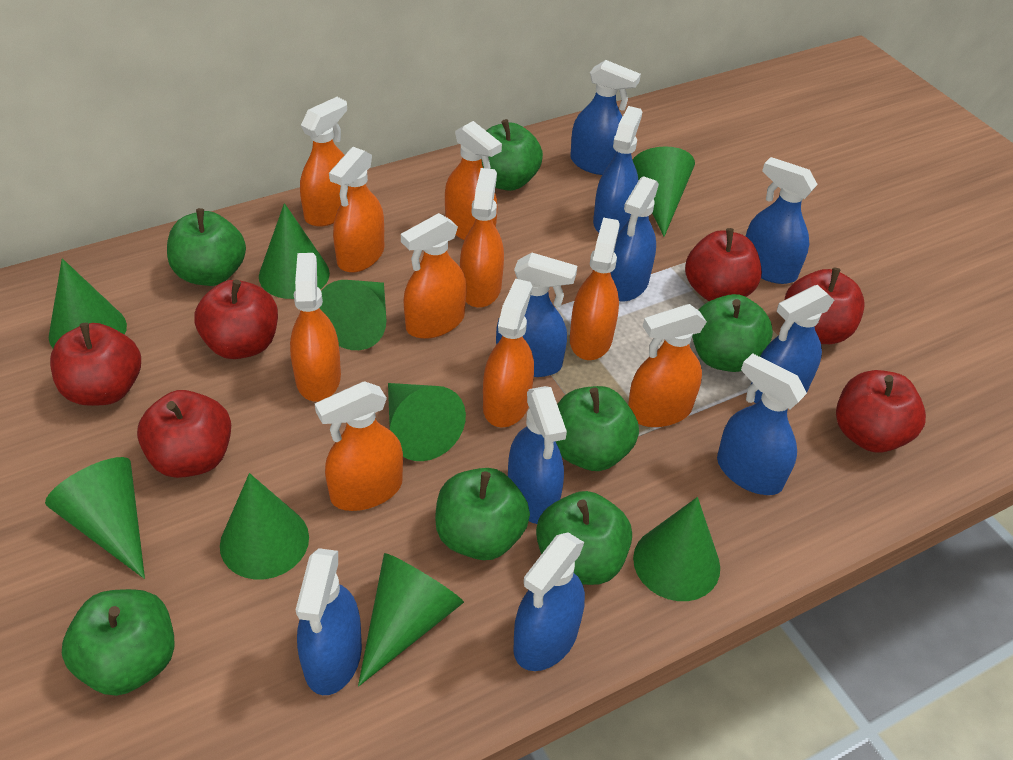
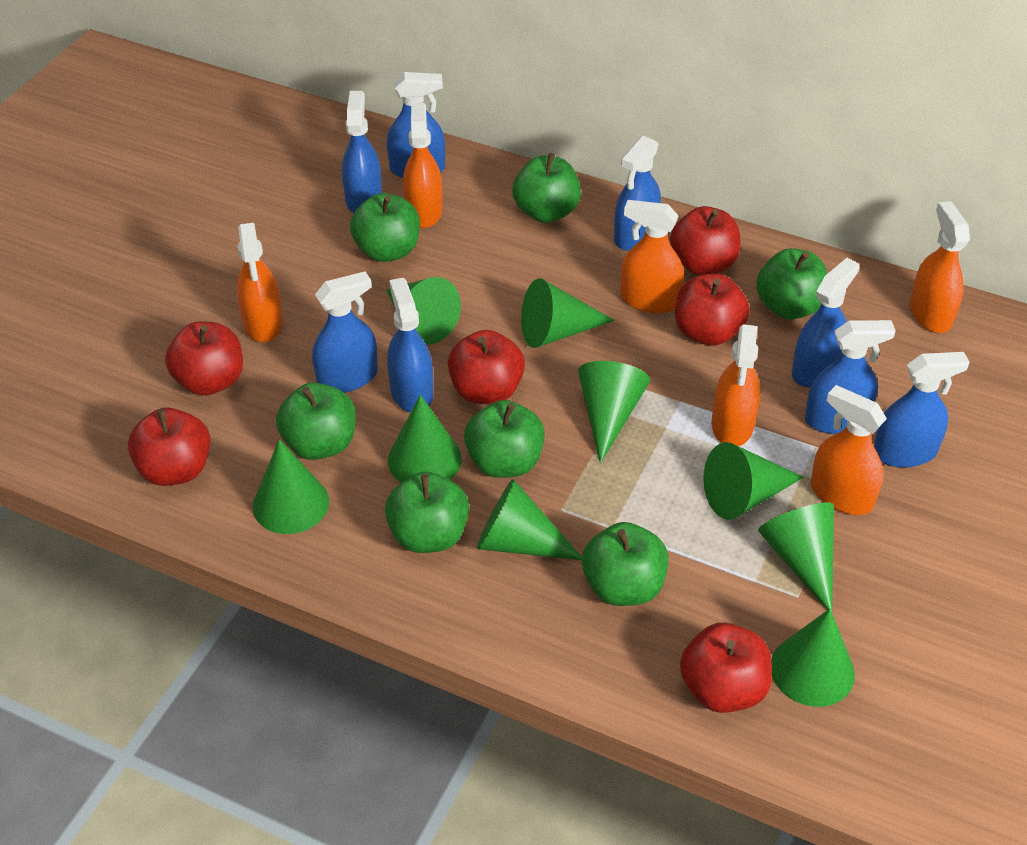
blue spray bottle: 10 -> 8
orange spray bottle: 10 -> 6

